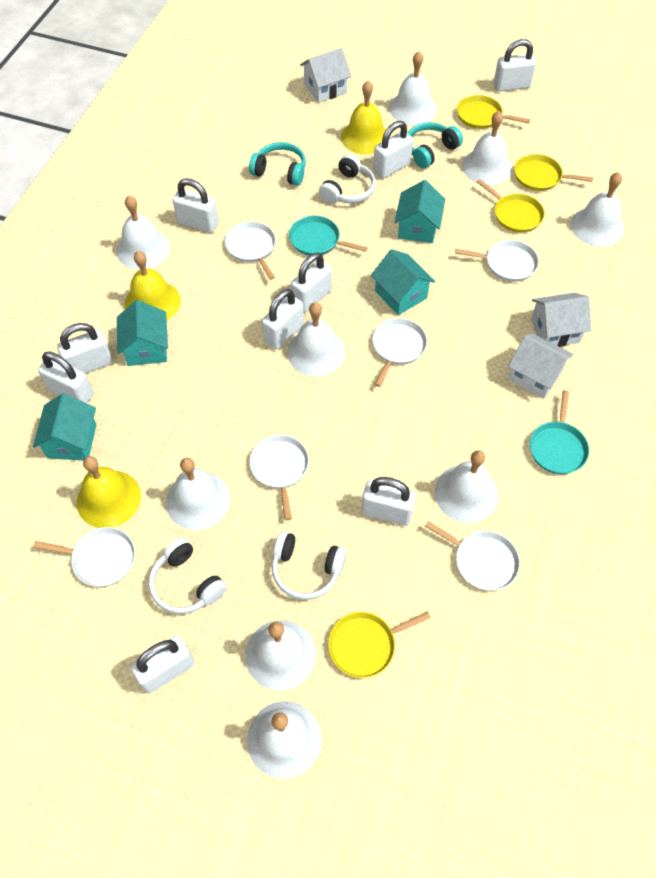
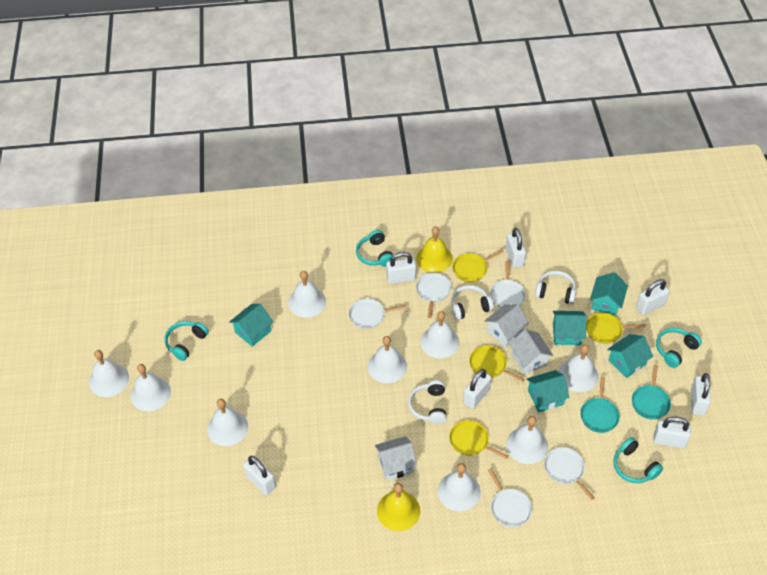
turquoise headphones: 2 -> 4
turquoise house: 4 -> 5
white padlock: 9 -> 7
white pan: 6 -> 5
yellow bell: 3 -> 2

